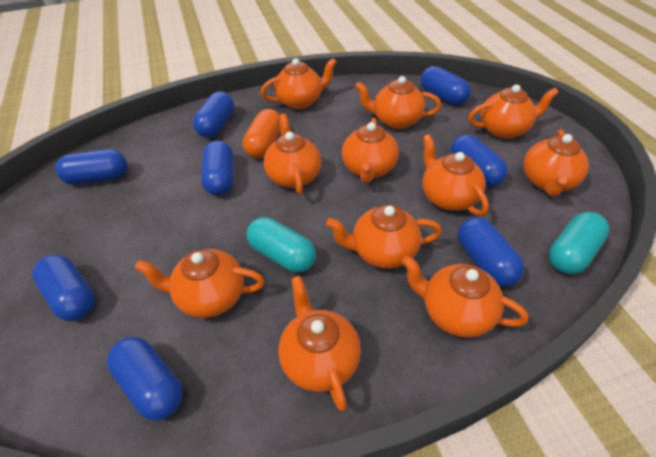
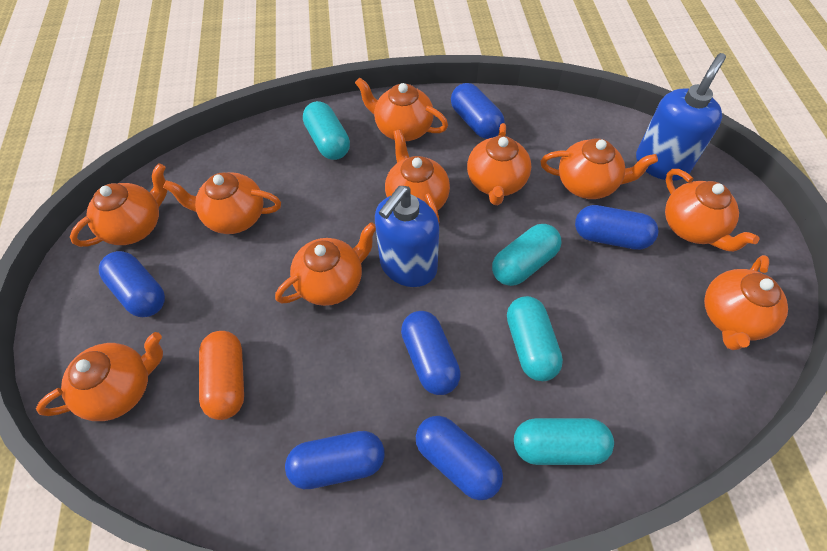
blue capsule: 8 -> 6
blue soap dispenser: 0 -> 2
orange teapot: 11 -> 10
turquoise capsule: 2 -> 4

